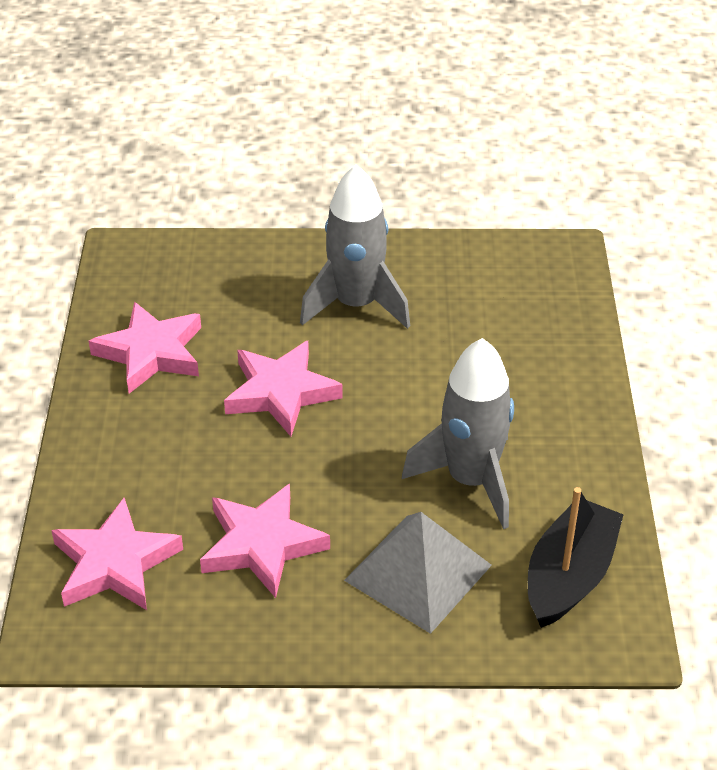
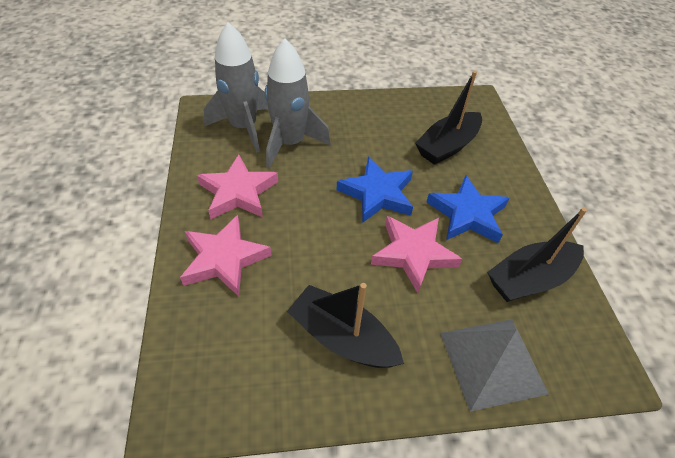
black boat: 1 -> 3
blue star: 0 -> 2
pink star: 4 -> 3

